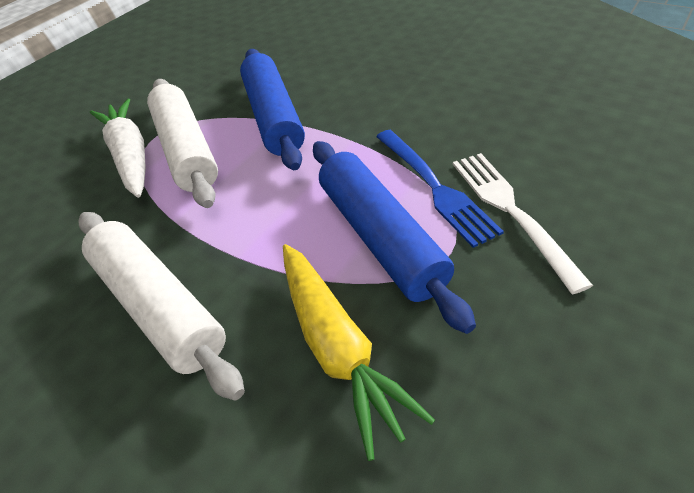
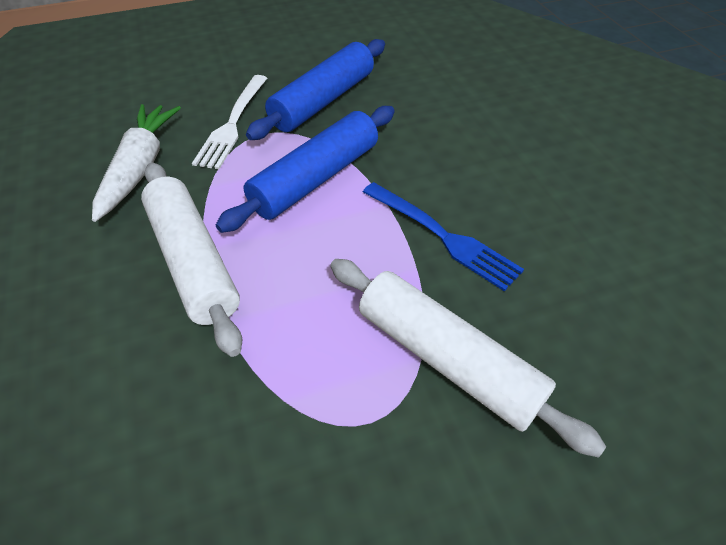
yellow carrot: 1 -> 0

